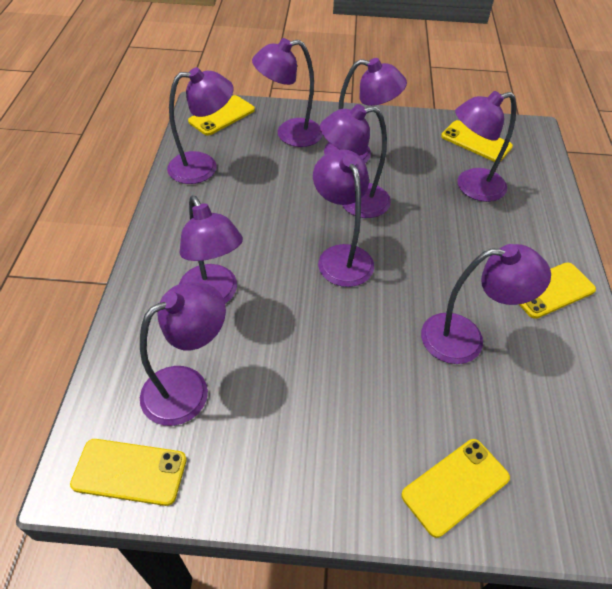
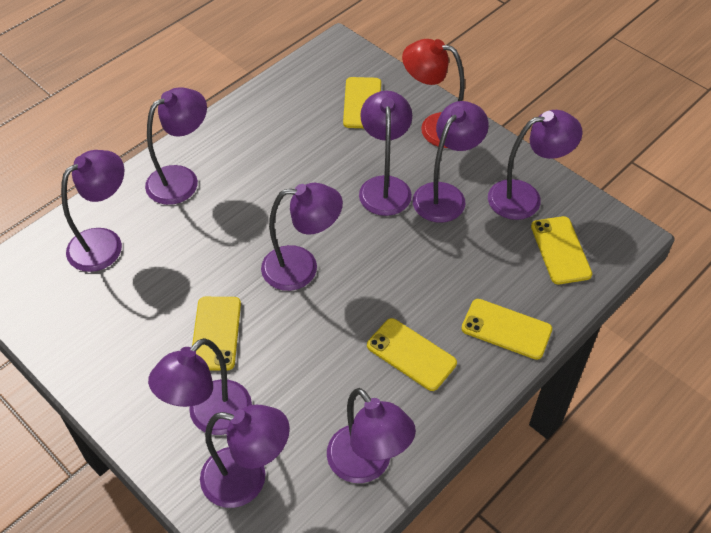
red lamp: 0 -> 1

